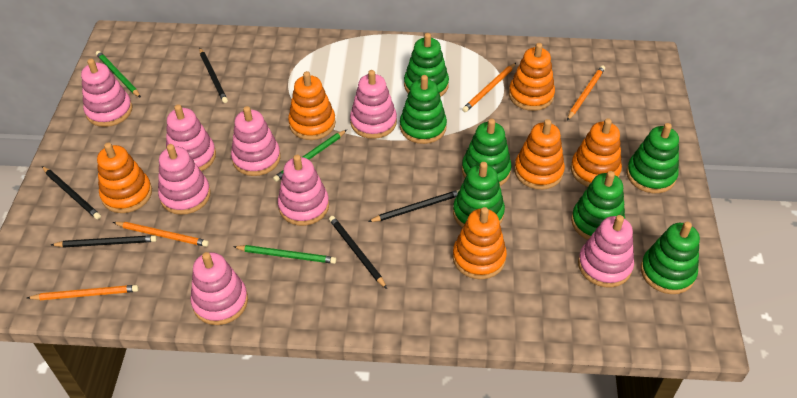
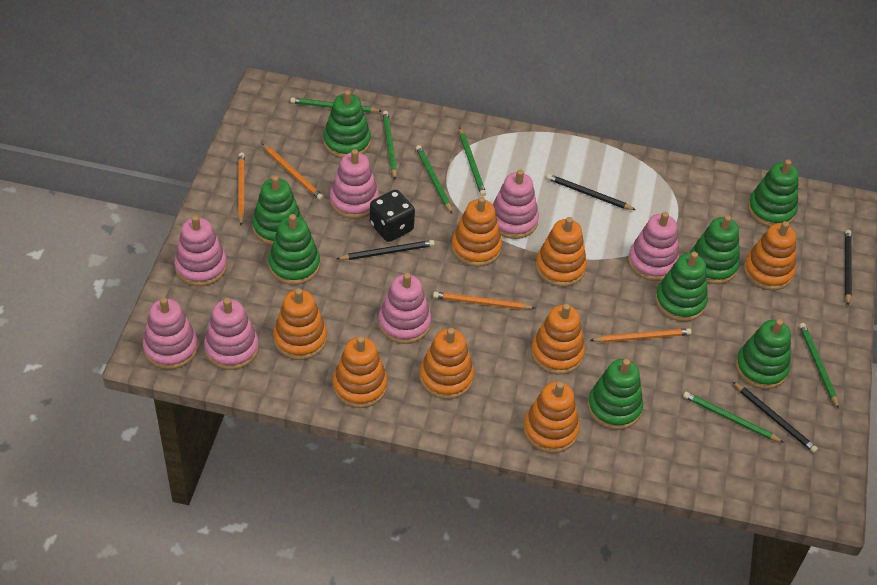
black dice: 0 -> 1
black pencil: 5 -> 4
green pencil: 3 -> 6
green stacking toy: 7 -> 8
orange stacking toy: 6 -> 8
pink stacking toy: 8 -> 7

